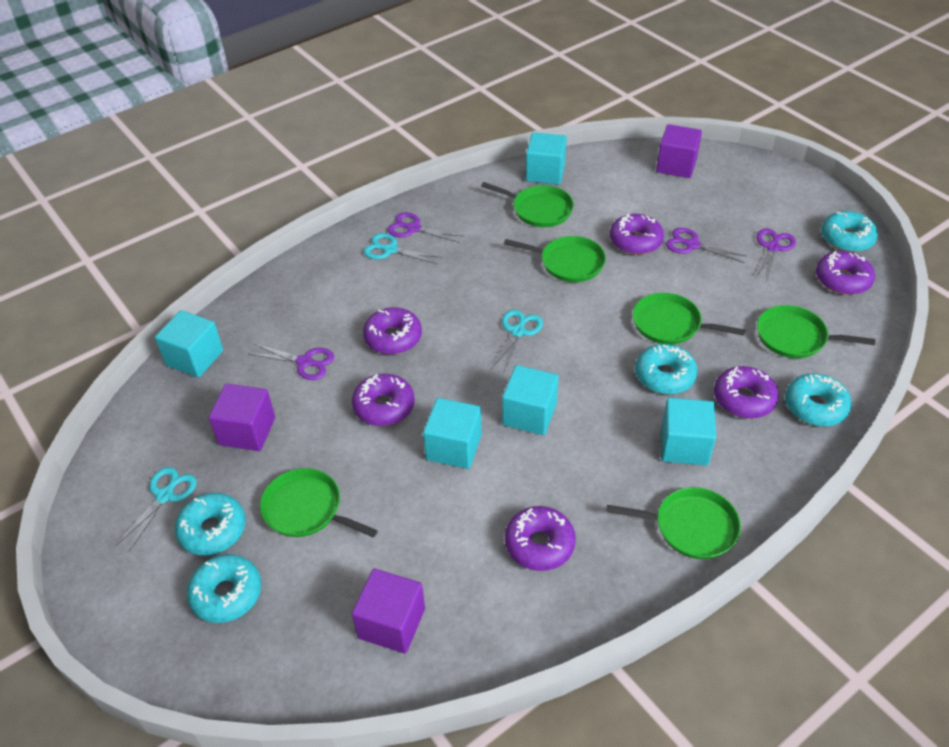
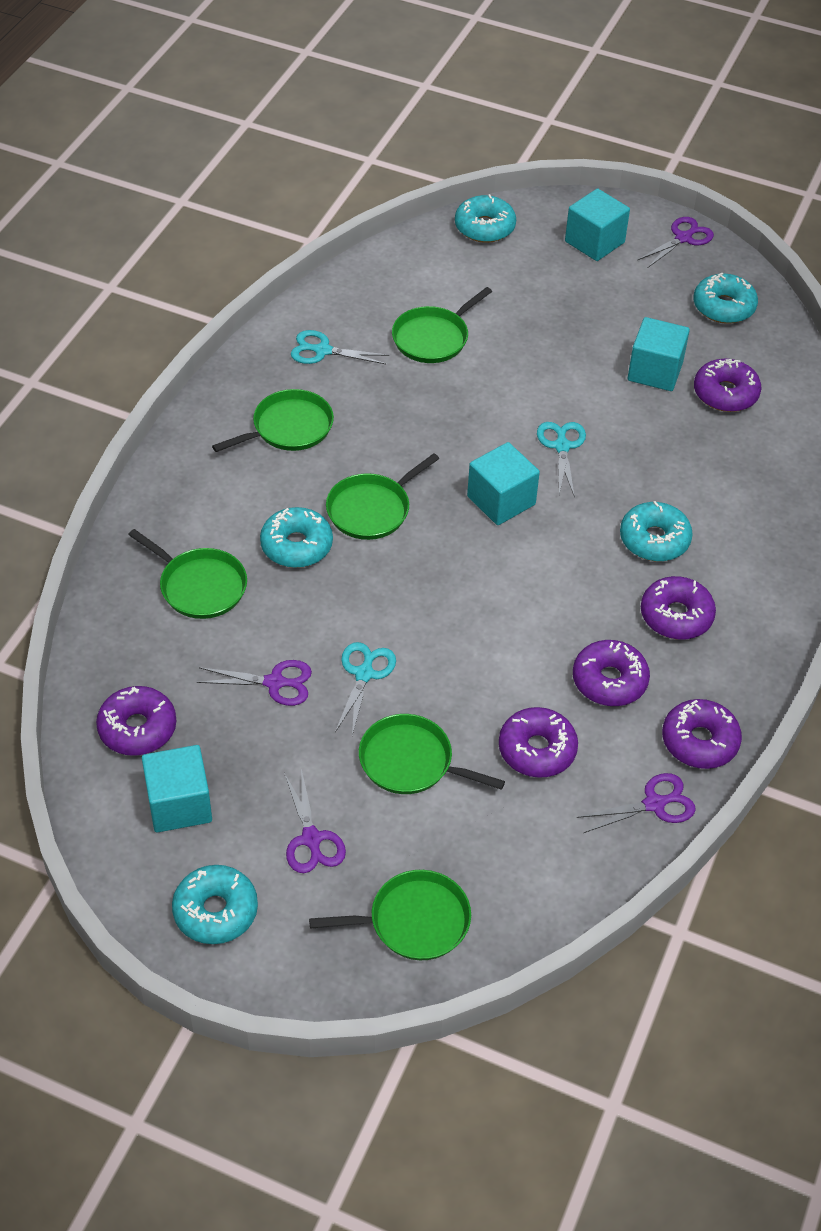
purple cube: 3 -> 0
turquoise cube: 5 -> 4

